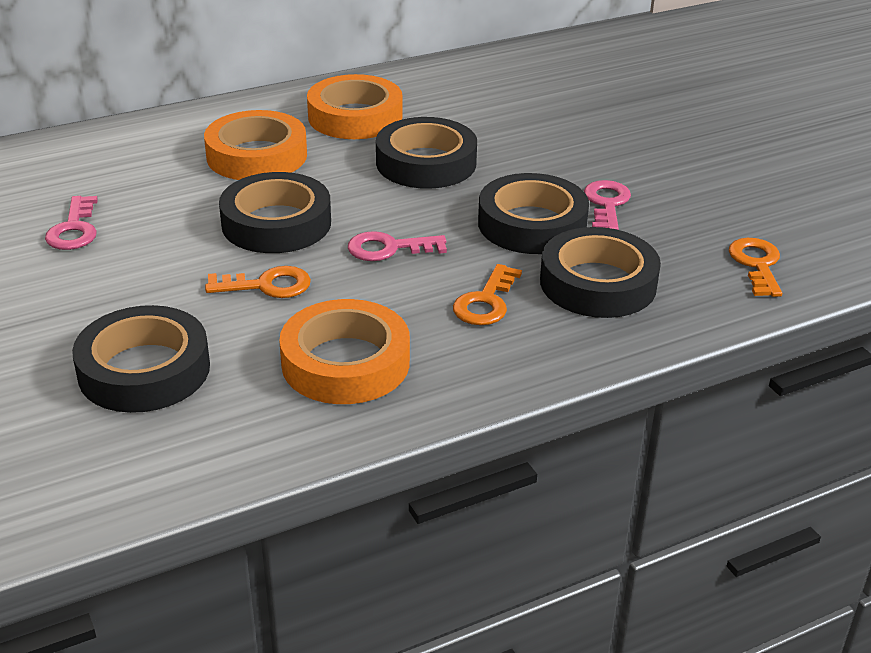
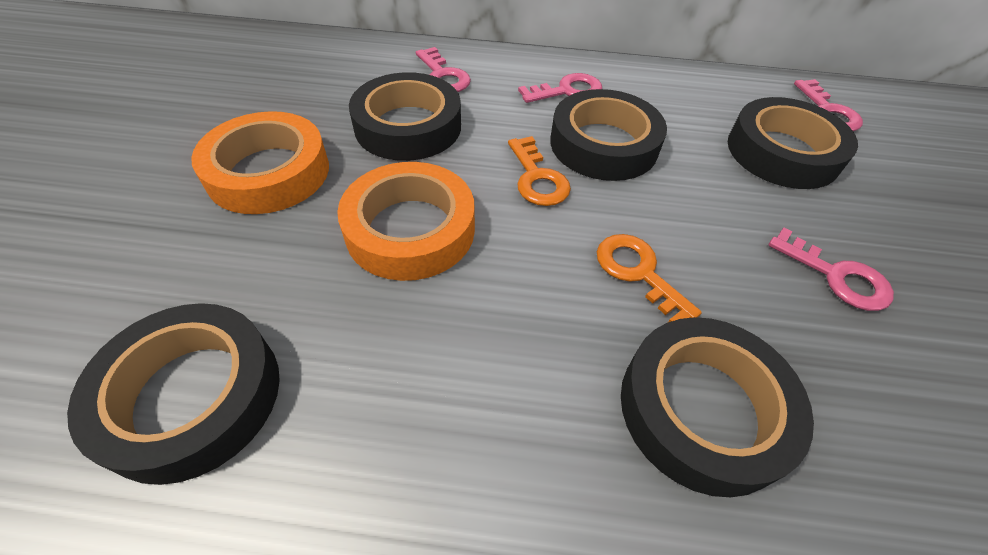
orange key: 3 -> 2
orange tape: 3 -> 2
pink key: 3 -> 4

